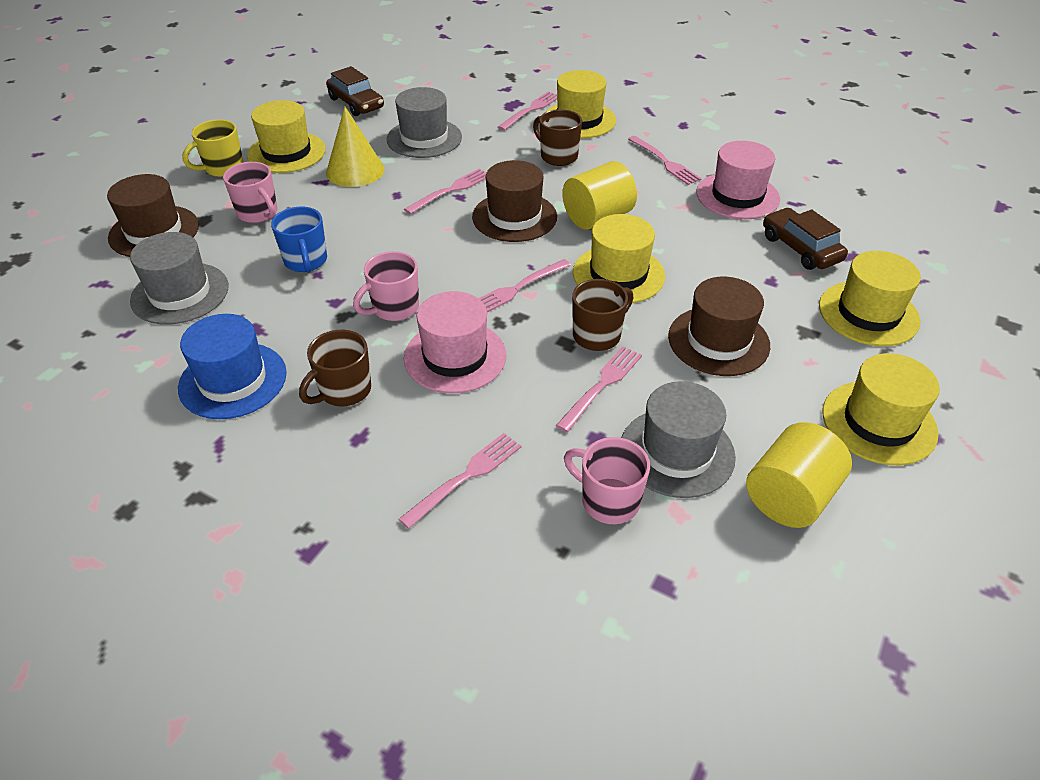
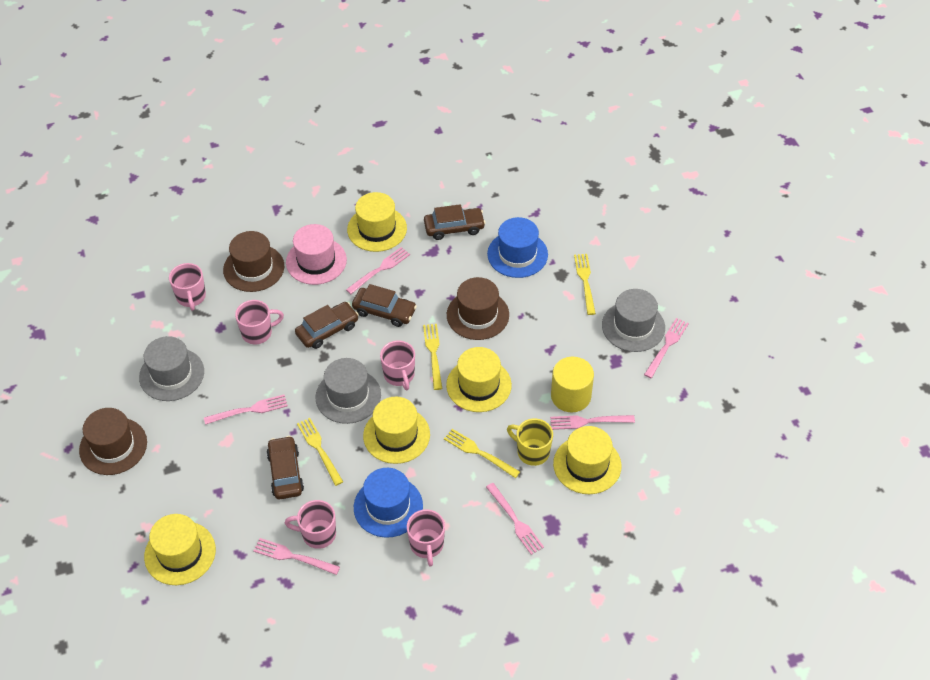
blue hat: 1 -> 2
blue mug: 1 -> 0
brown car: 2 -> 4
brown mug: 3 -> 0
pink hat: 2 -> 1
pink mug: 3 -> 5
yellow cone: 1 -> 0
yellow cylinder: 2 -> 1
yellow fork: 0 -> 4

